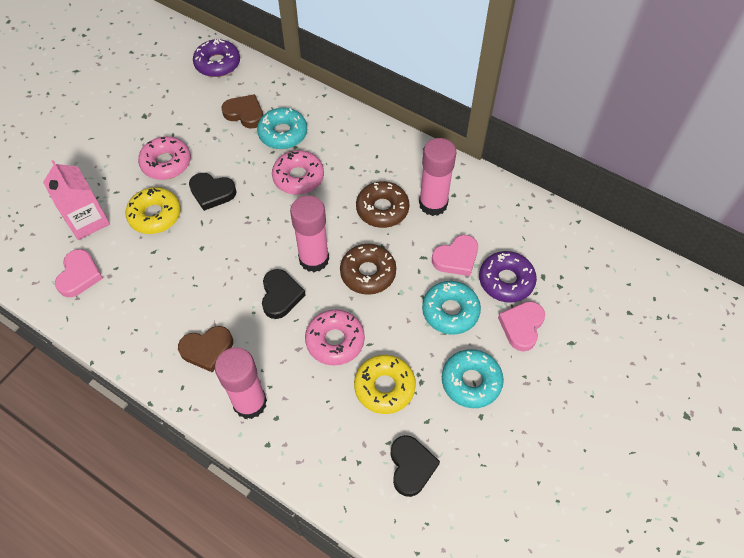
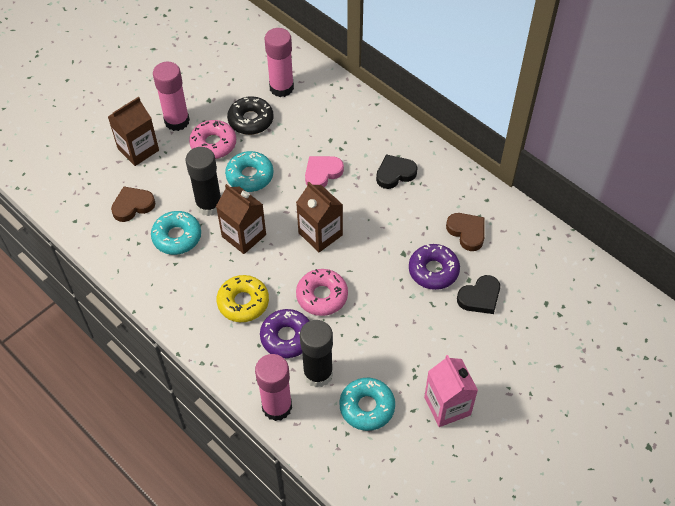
black donut: 0 -> 1
black glue stick: 0 -> 2
black heart: 3 -> 2
brown carton: 0 -> 3
brown donut: 2 -> 0
pink donut: 3 -> 2
pink heart: 3 -> 1
yellow donut: 2 -> 1

